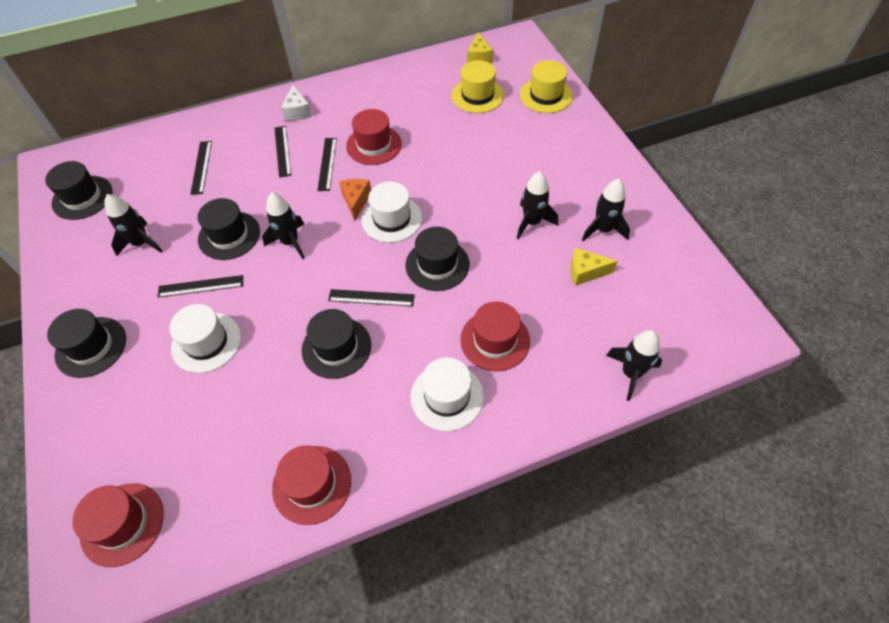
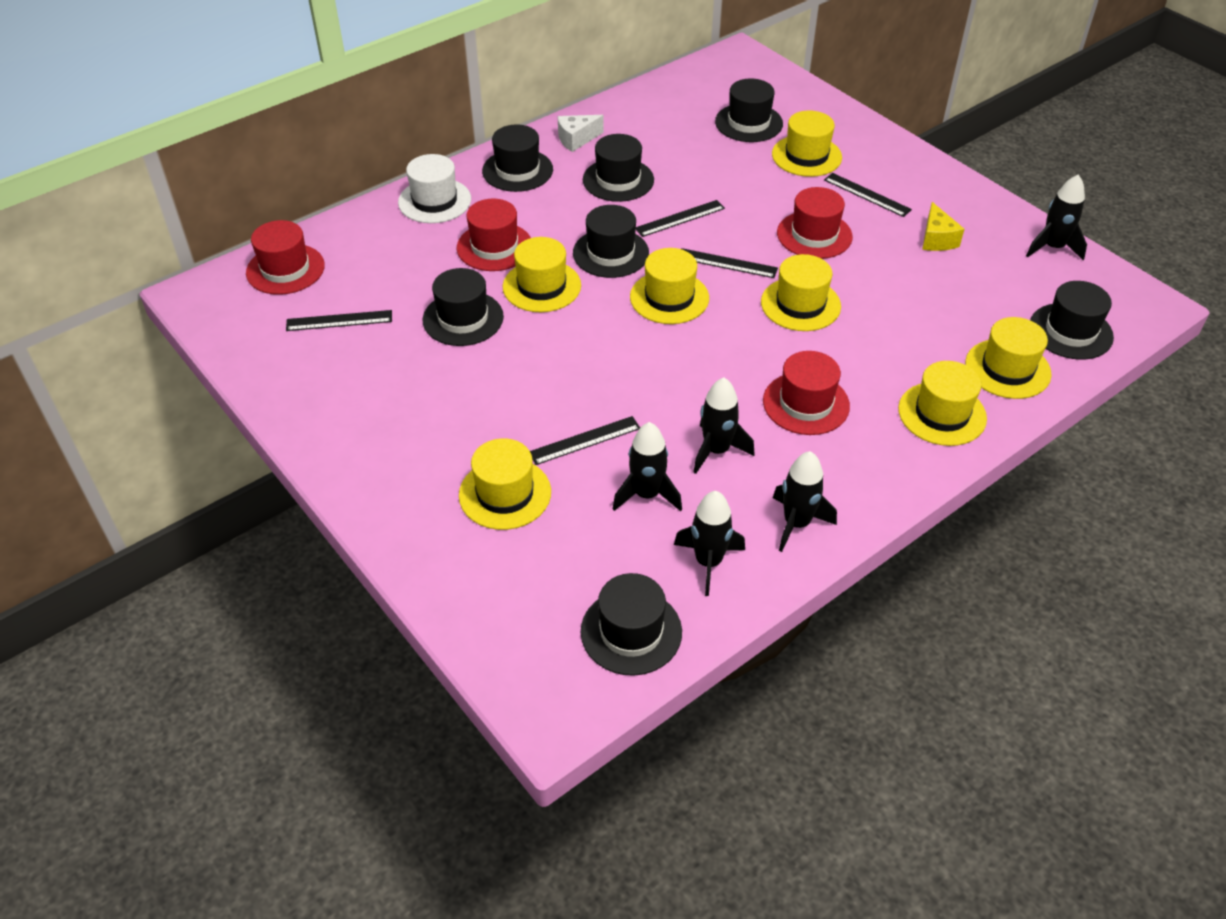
black hat: 5 -> 7
orange cheese: 1 -> 0
white hat: 3 -> 1
yellow cheese: 2 -> 1
yellow hat: 2 -> 7

